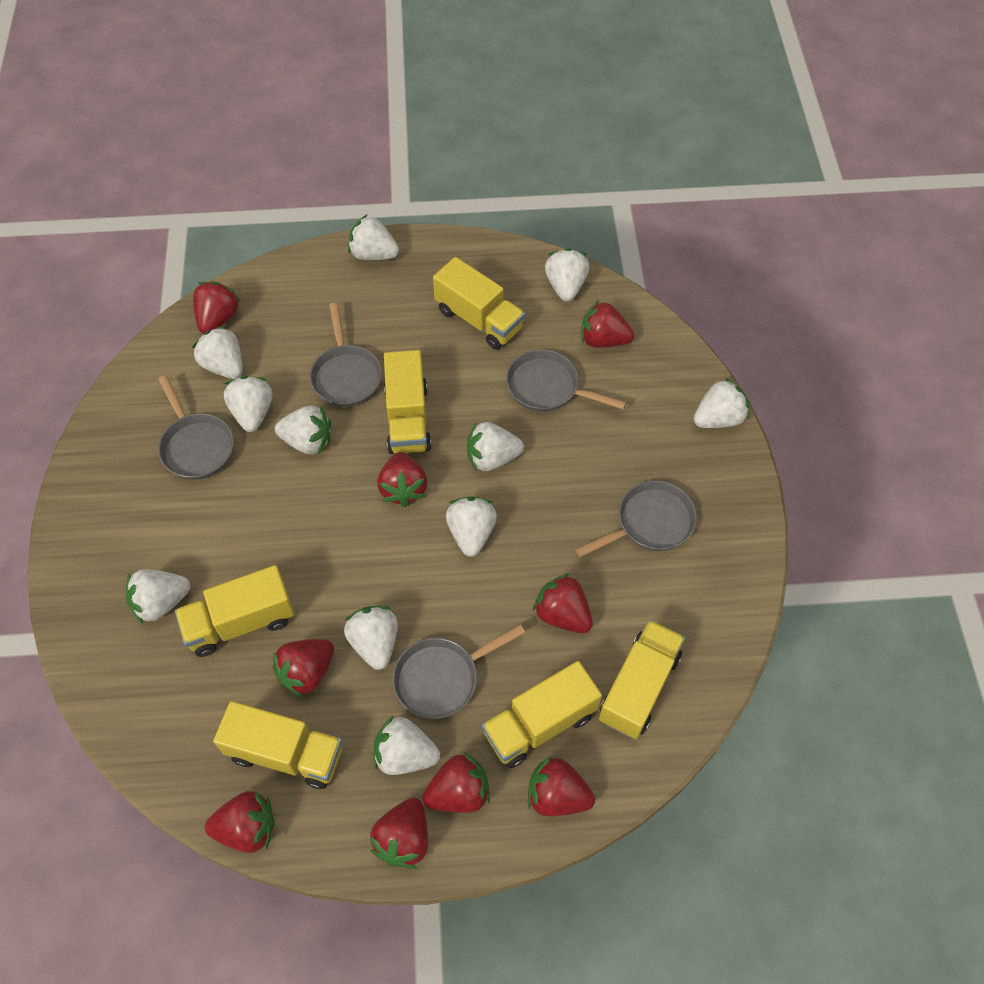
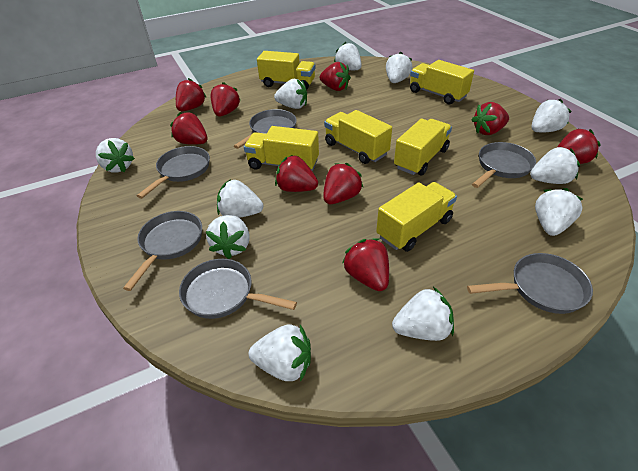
grey pan: 5 -> 6

